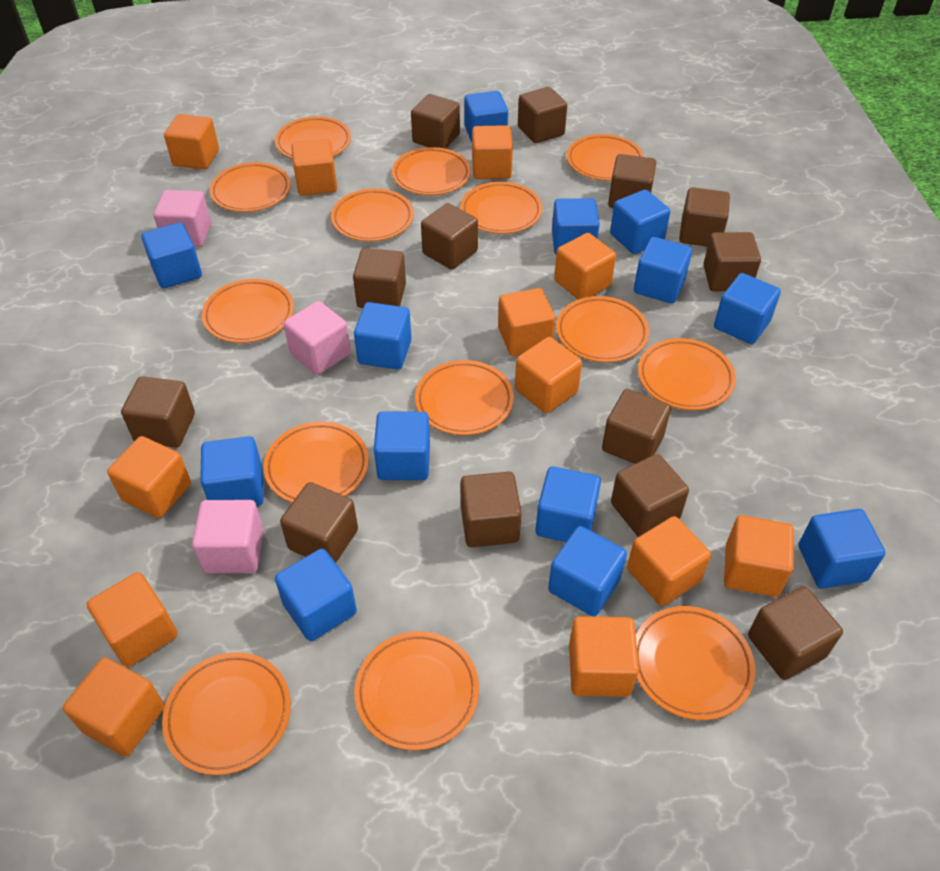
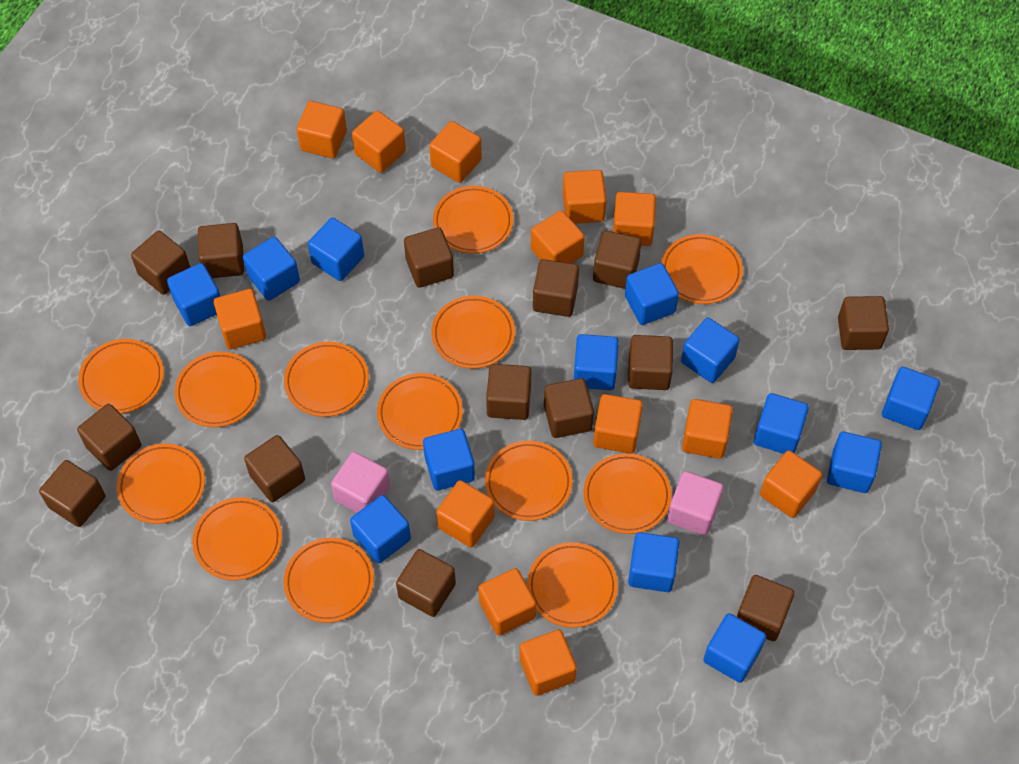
brown cube: 13 -> 14
orange cube: 12 -> 13
orange plate: 14 -> 13
pink cube: 3 -> 2

